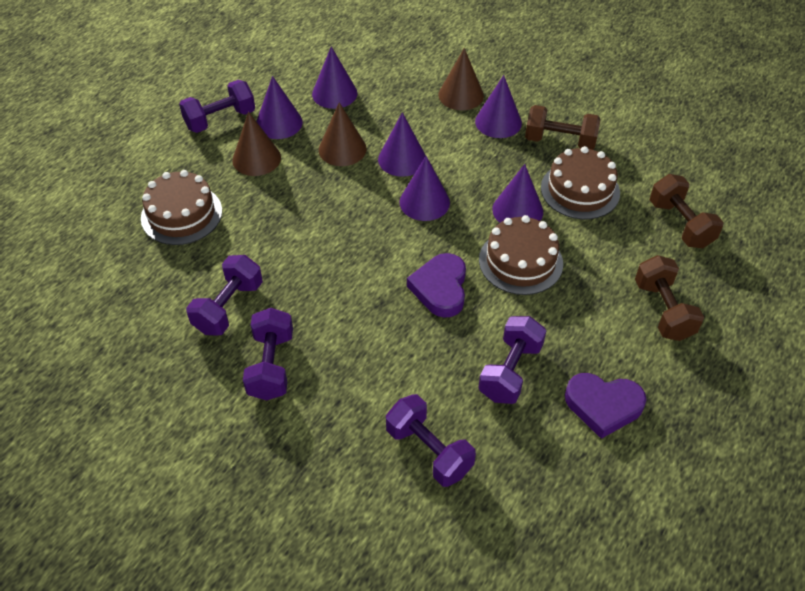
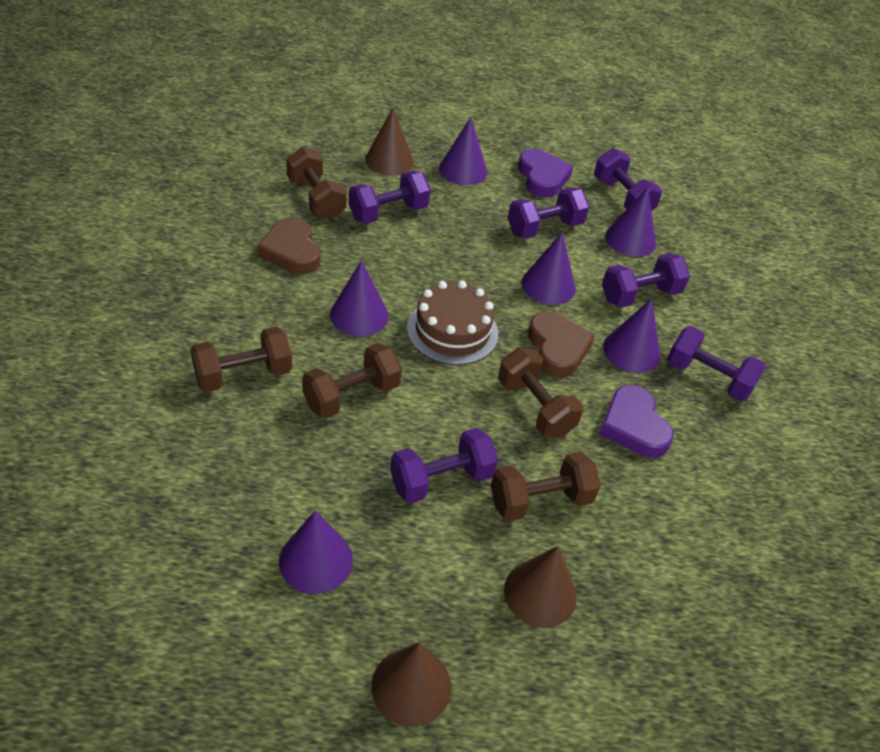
brown cake: 3 -> 1
brown dumbbell: 3 -> 5
brown heart: 0 -> 2
purple dumbbell: 5 -> 6

